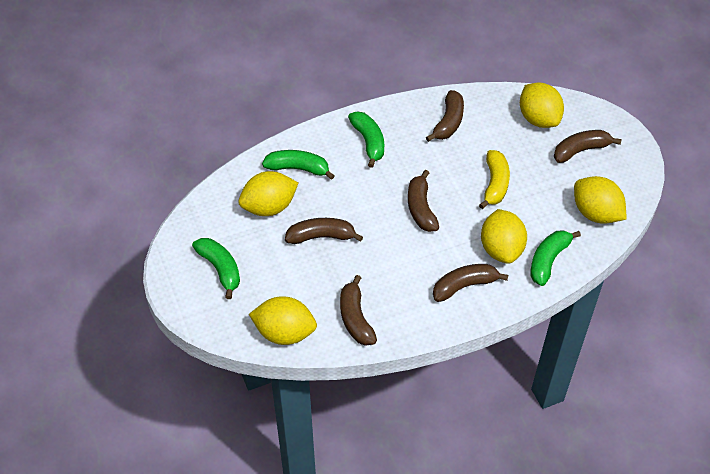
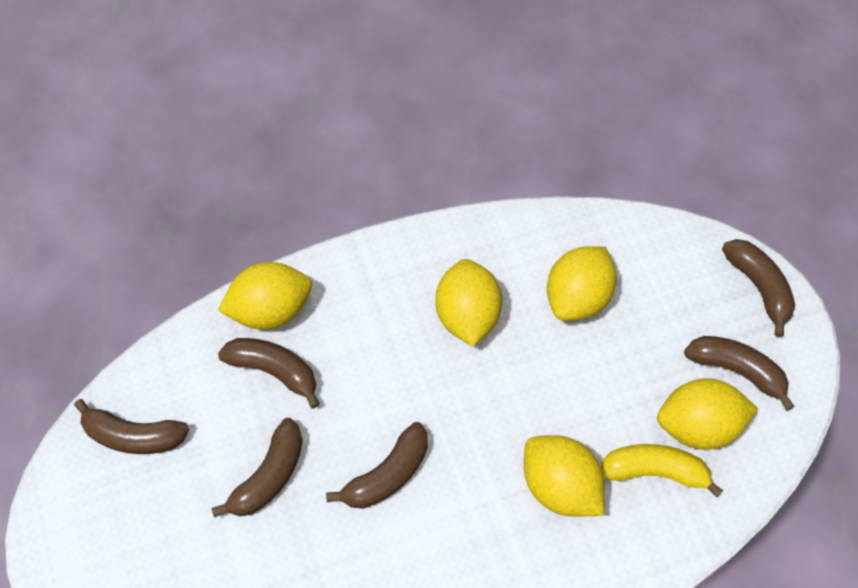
green banana: 4 -> 0

